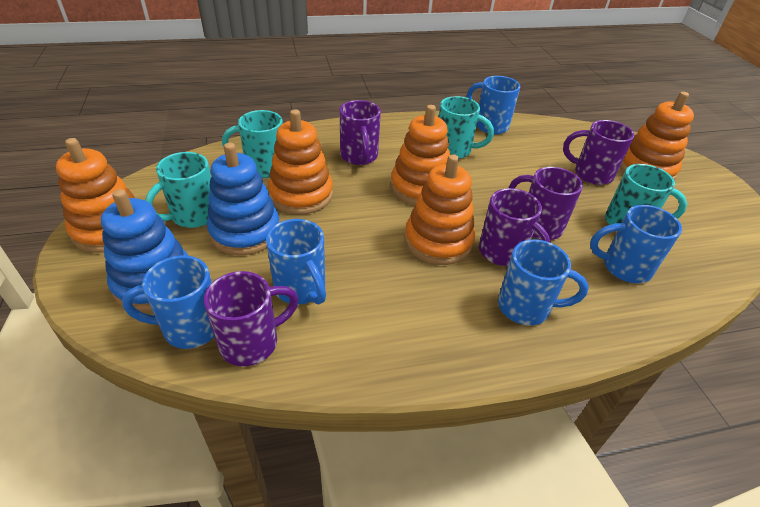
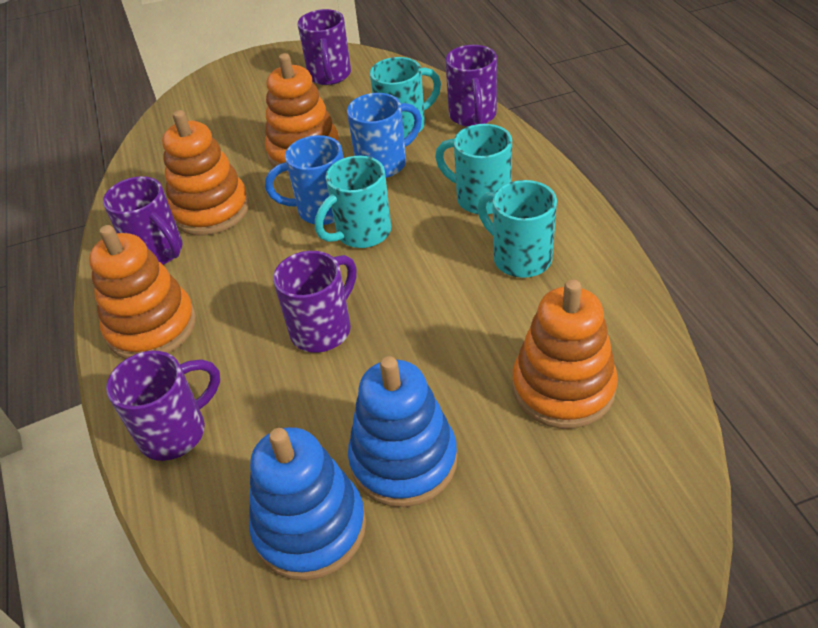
blue mug: 5 -> 2
orange stacking toy: 5 -> 4

